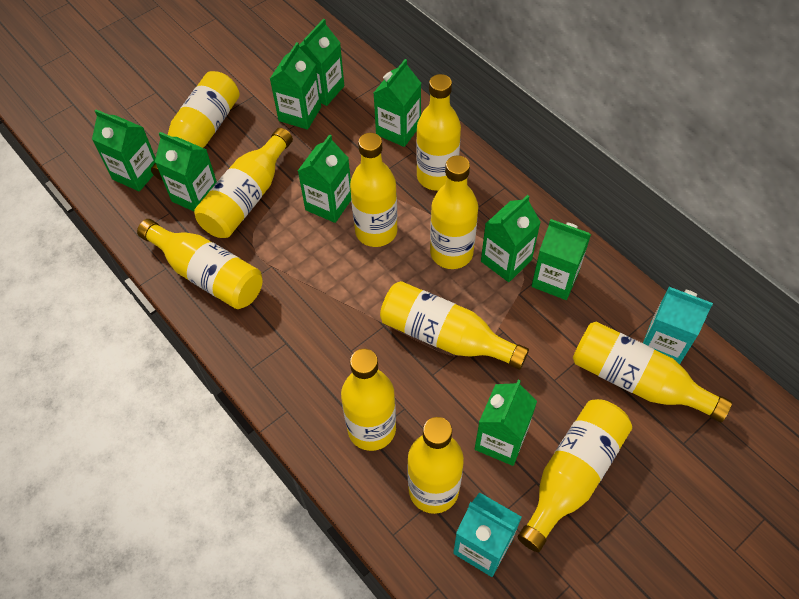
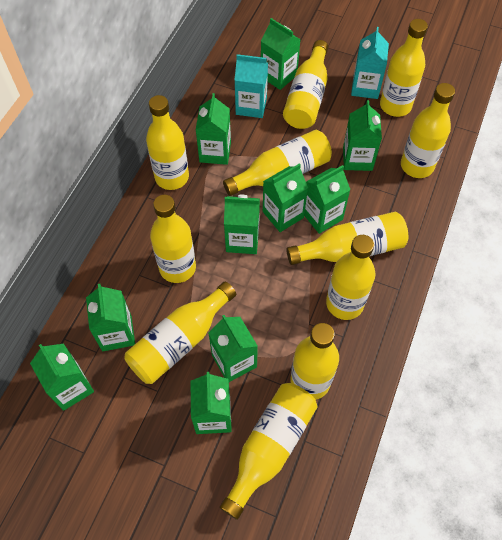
green carton: 9 -> 10

